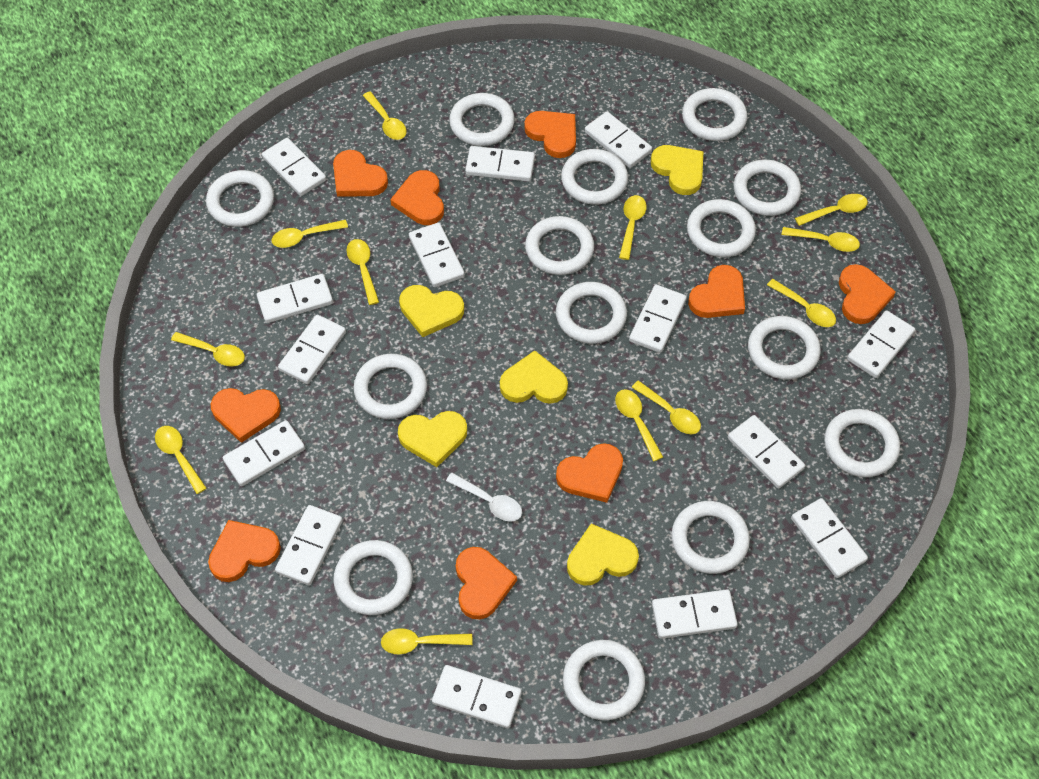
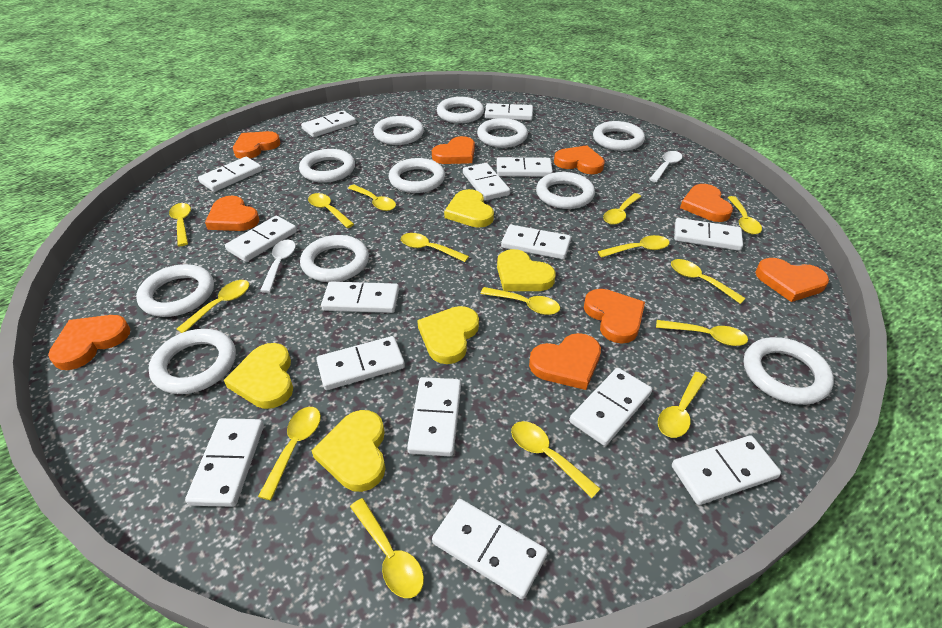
white domino: 14 -> 15
white ring: 14 -> 11
white spoon: 1 -> 2
yellow spoon: 12 -> 15

